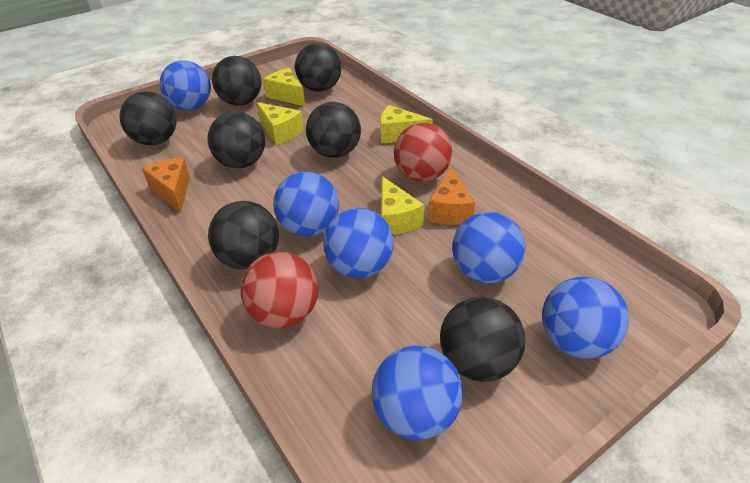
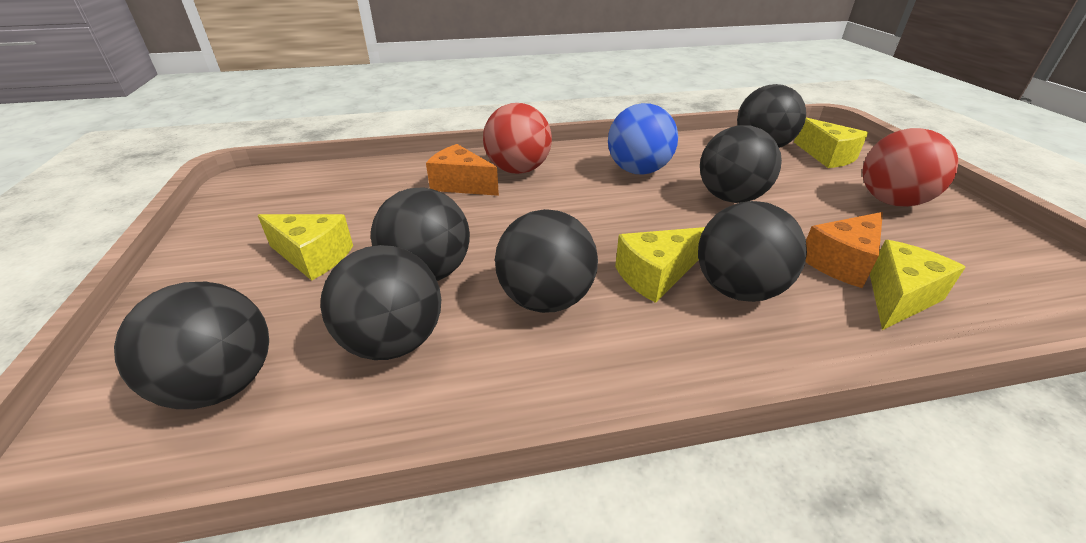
blue ball: 6 -> 1

